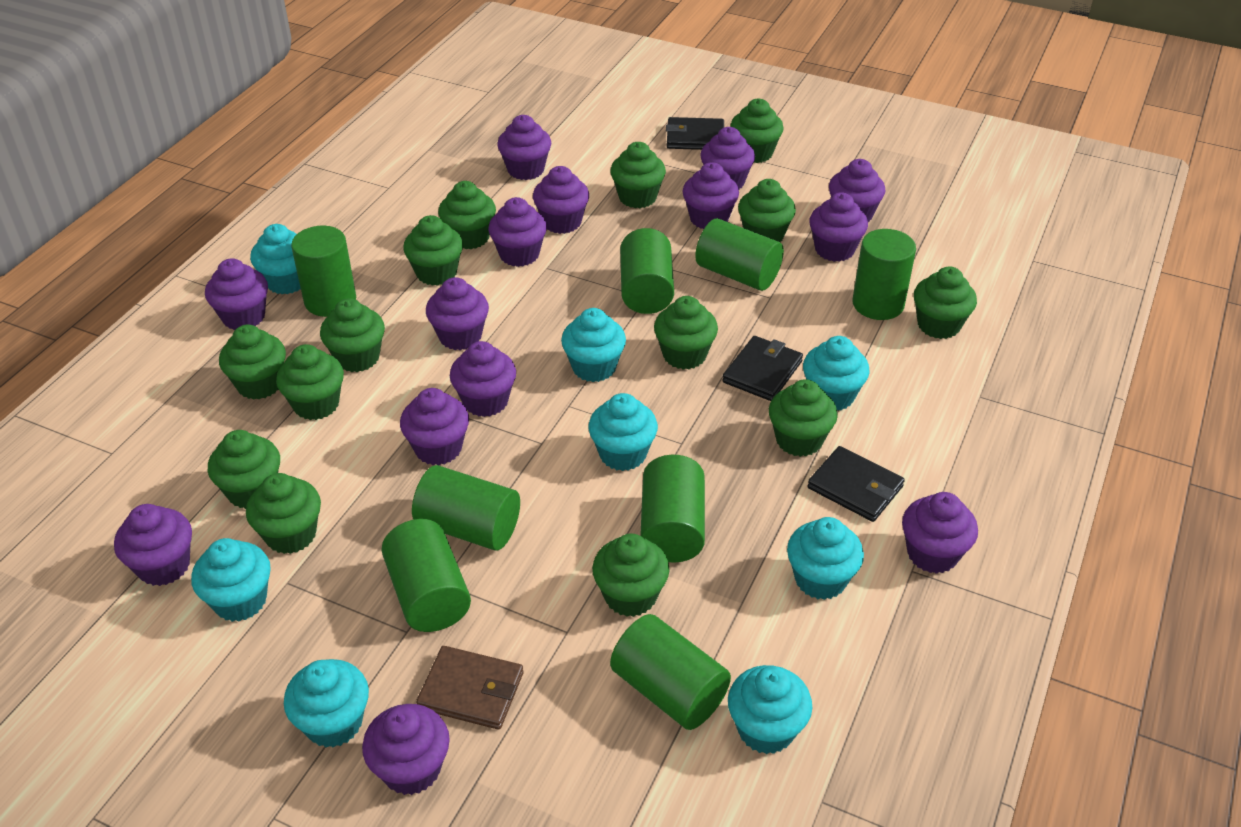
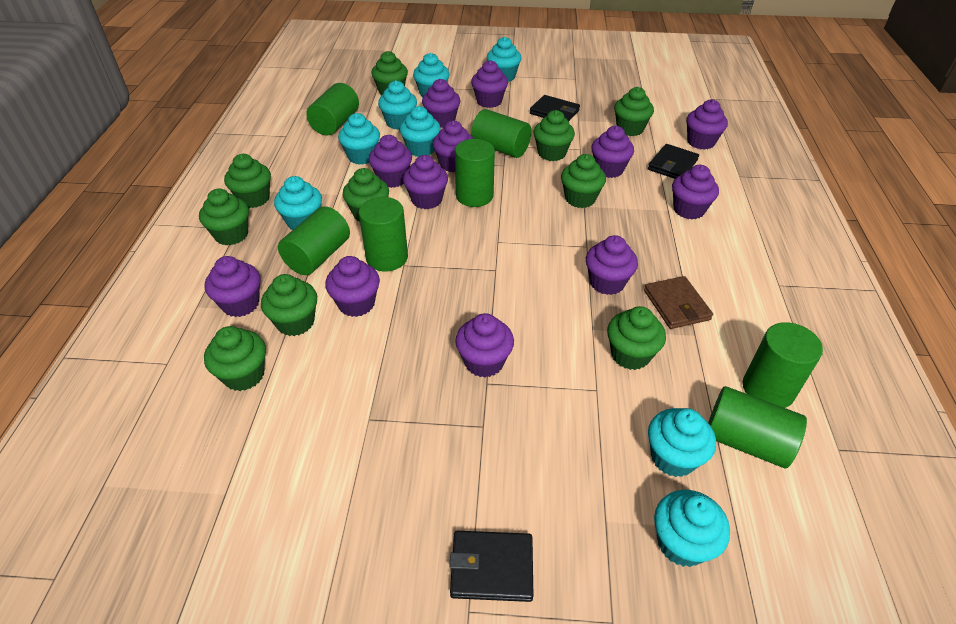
green cupcake: 14 -> 10
green cylinder: 8 -> 7
purple cupcake: 14 -> 12

